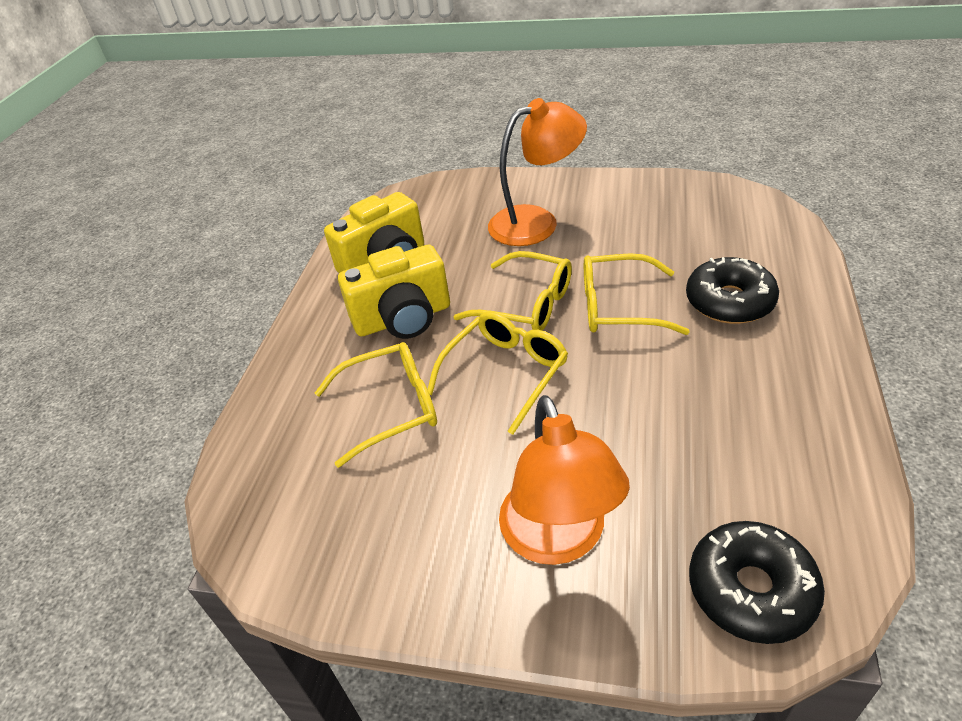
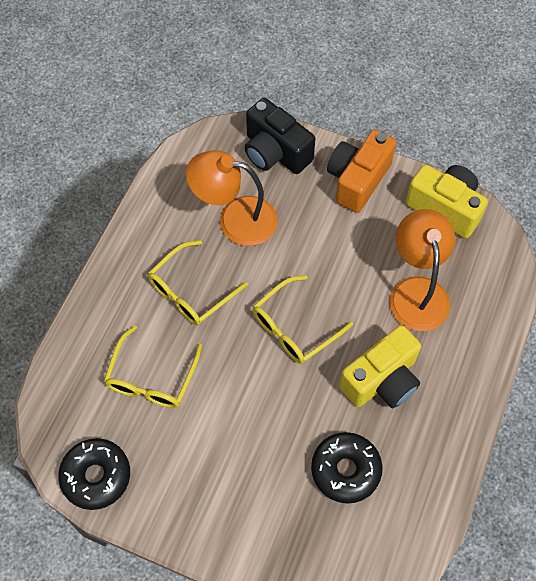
black camera: 0 -> 1
orange camera: 0 -> 1
yellow glasses: 4 -> 3

